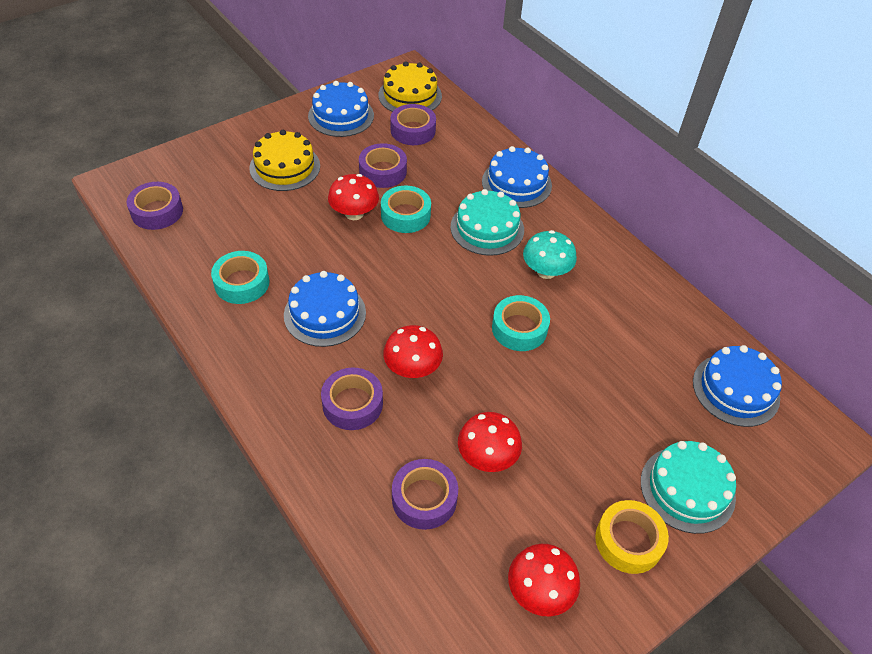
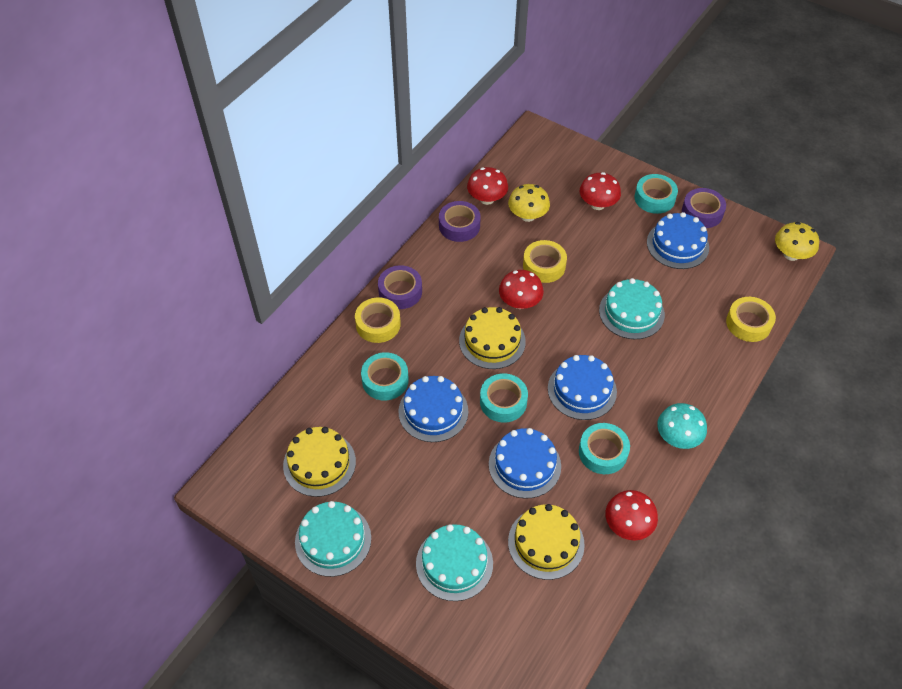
purple tape: 5 -> 3
turquoise cake: 2 -> 3
turquoise tape: 3 -> 4
yellow cake: 2 -> 3
yellow mushroom: 0 -> 2
yellow tape: 1 -> 3

